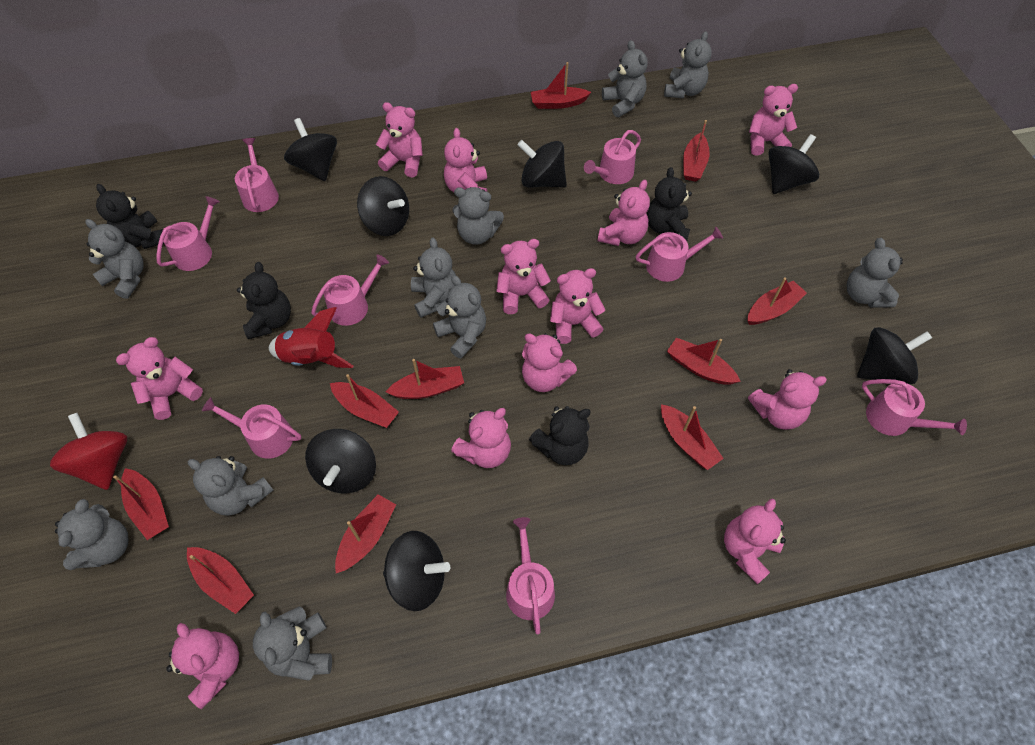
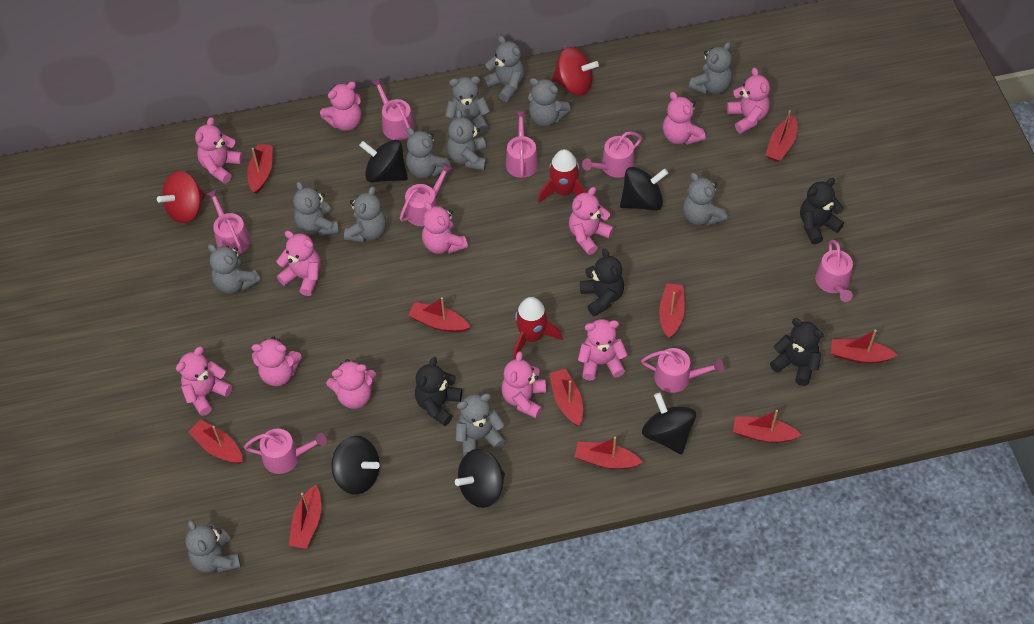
black spinning top: 7 -> 5
grey teddy bear: 10 -> 12
red rocket: 1 -> 2
red spinning top: 1 -> 2

